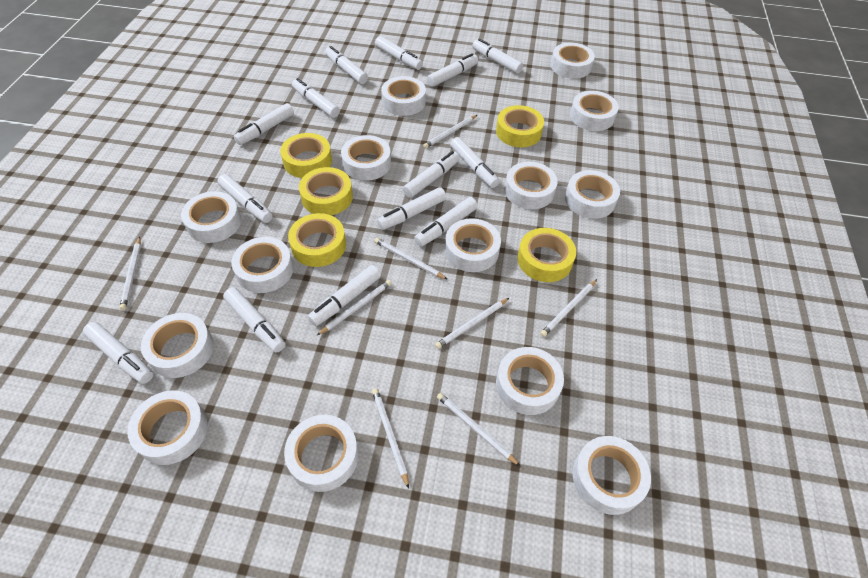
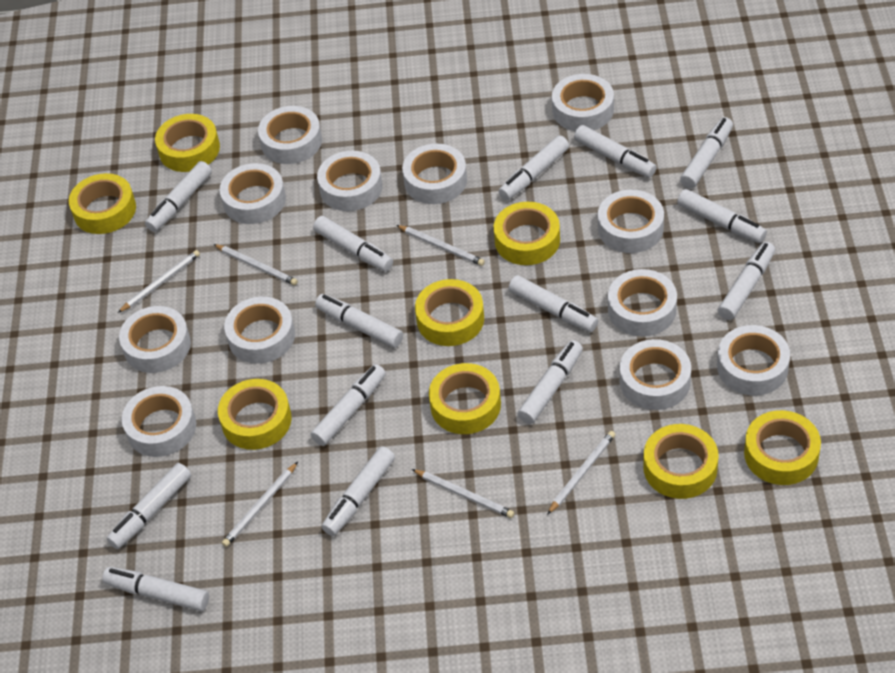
white pencil: 8 -> 6
white tape: 14 -> 12
yellow tape: 5 -> 8

